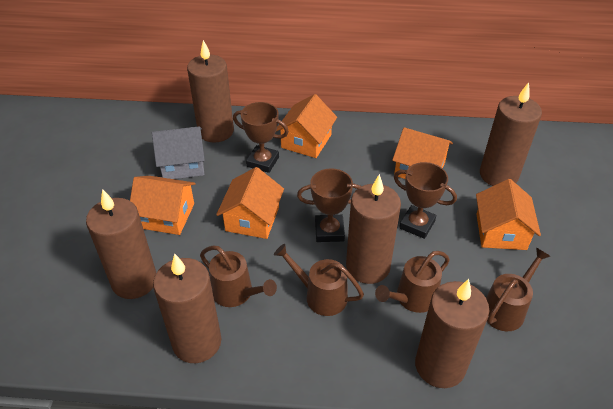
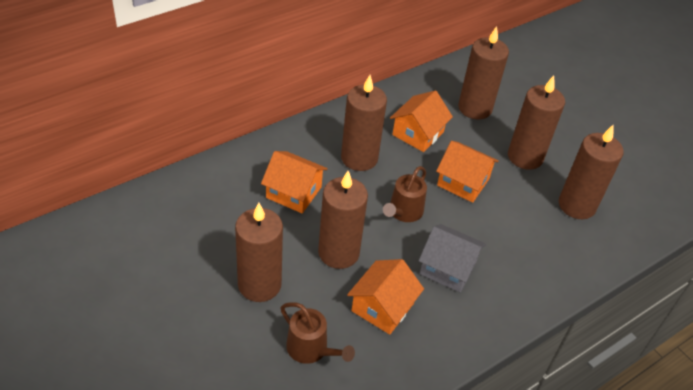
brown trophy: 3 -> 0
brown watering can: 4 -> 2
orange house: 5 -> 4

